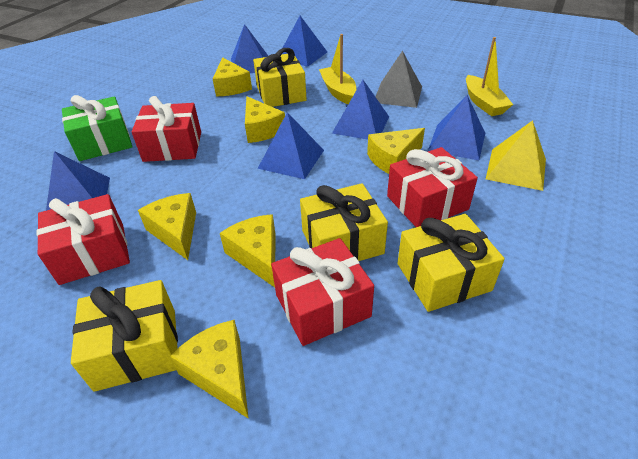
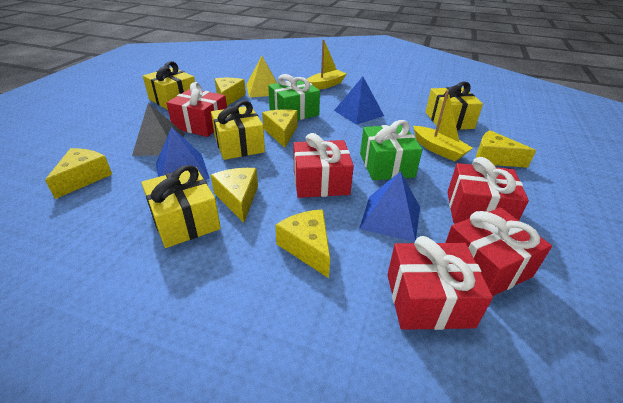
blue pyramid: 6 -> 3
green gift: 1 -> 2
red gift: 4 -> 5

